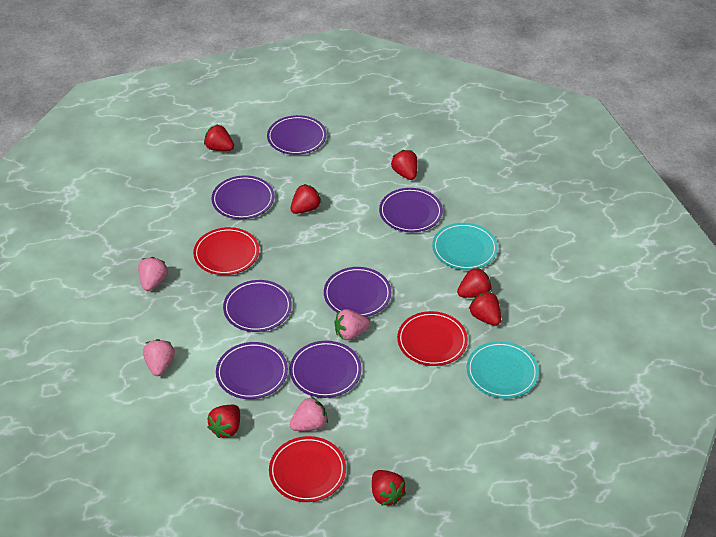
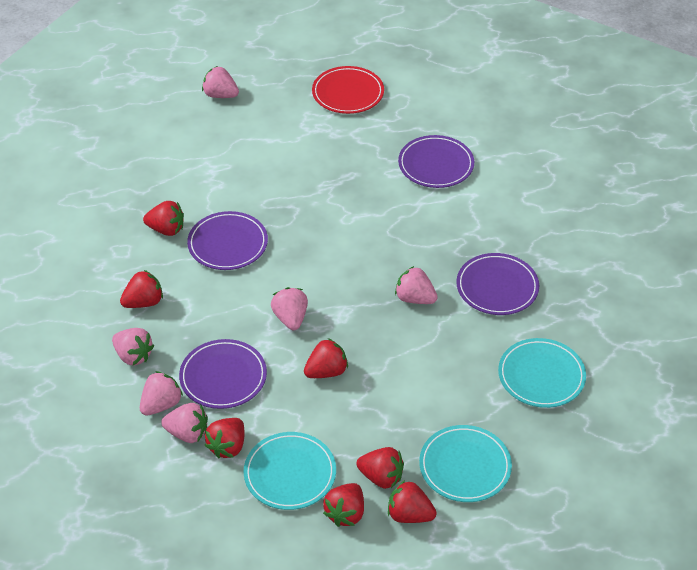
pink strawberry: 4 -> 6
purple plate: 7 -> 4
red plate: 3 -> 1
turquoise plate: 2 -> 3

